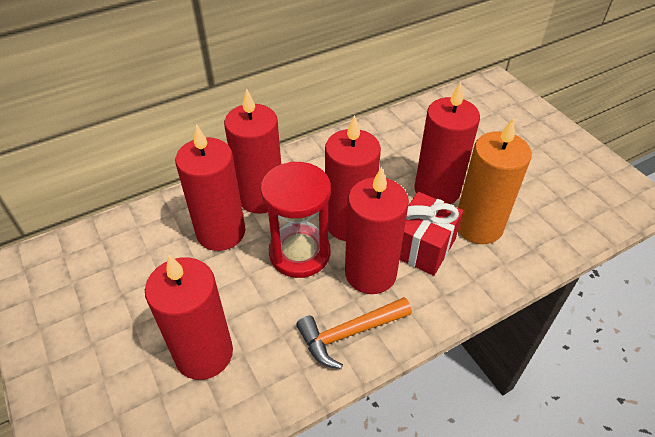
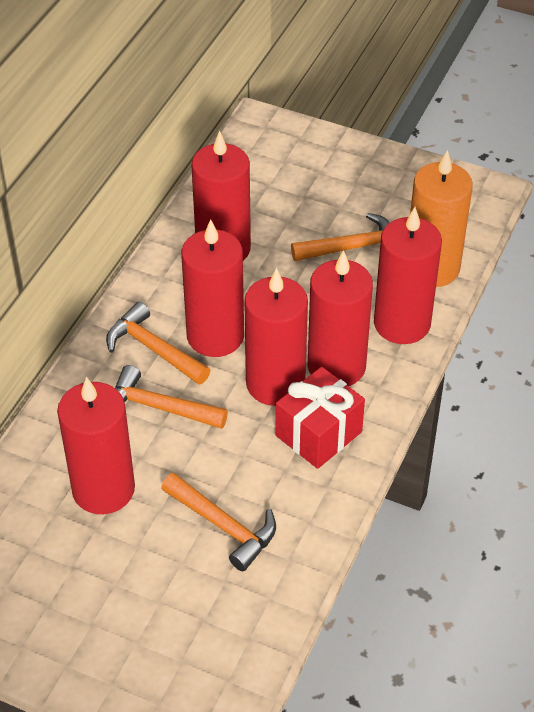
orange hammer: 1 -> 4
red hourglass: 1 -> 0

